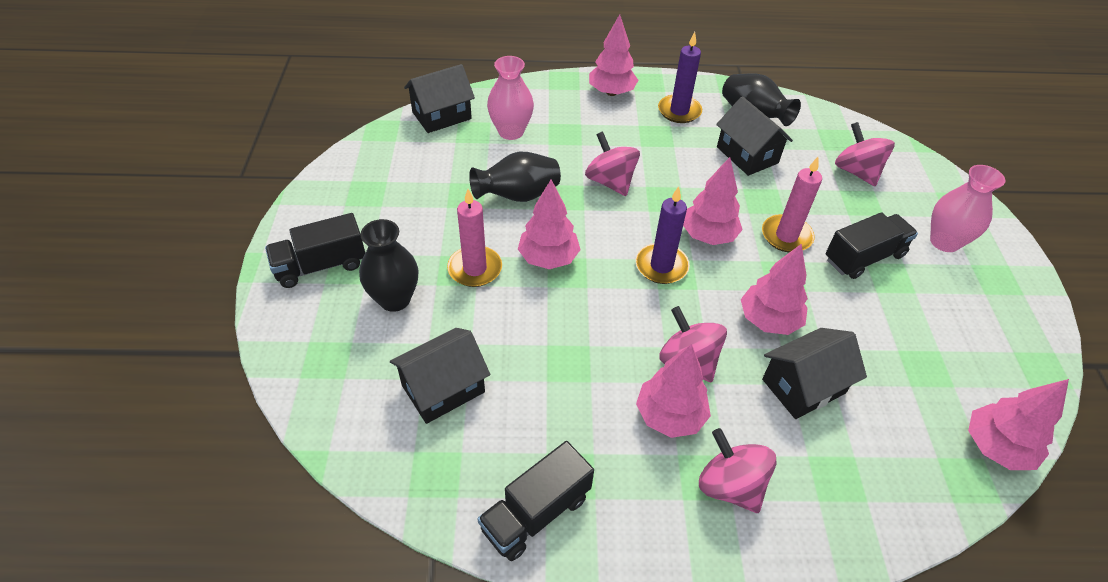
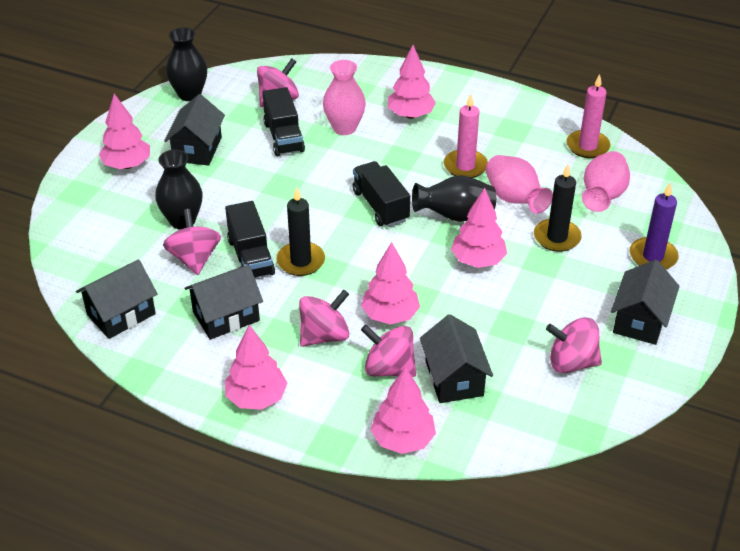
black candle: 0 -> 2
black house: 4 -> 5
pink spinning top: 4 -> 5
pink vase: 2 -> 3
purple candle: 2 -> 1

